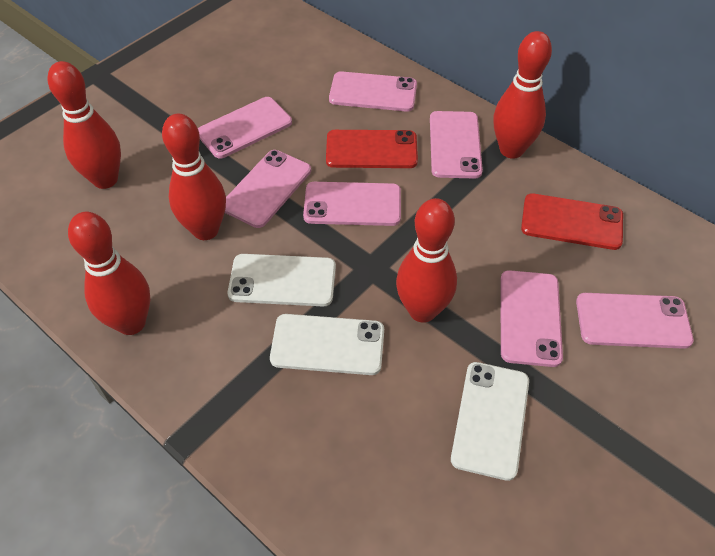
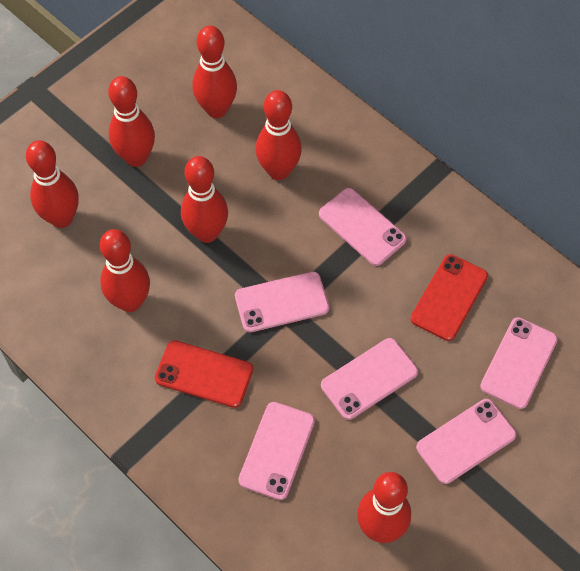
pink phone: 7 -> 6
red bowling pin: 5 -> 7
white phone: 3 -> 0

